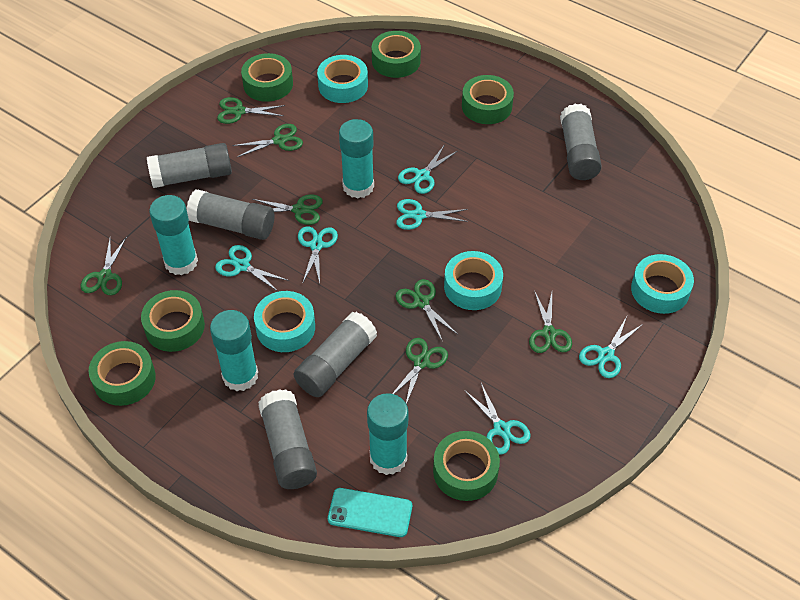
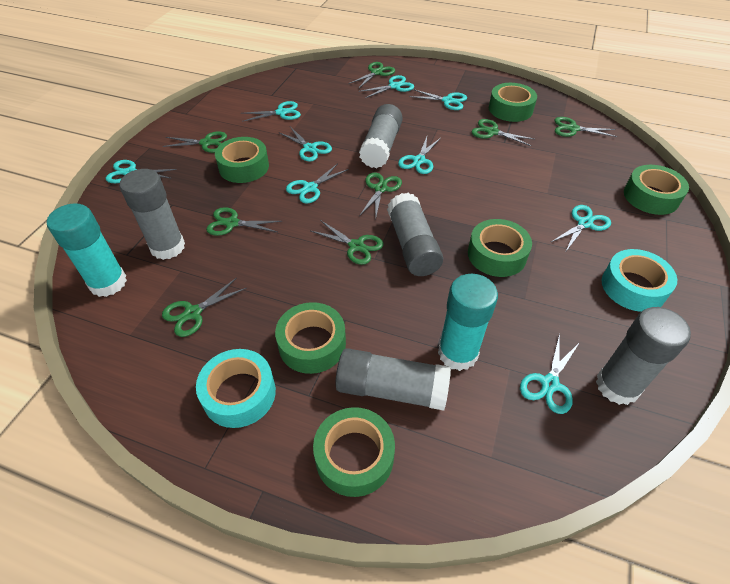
green scissors: 7 -> 8
turquoise glue stick: 4 -> 2
turquoise phone: 1 -> 0
turquoise scissors: 6 -> 9
turquoise tape: 4 -> 2

